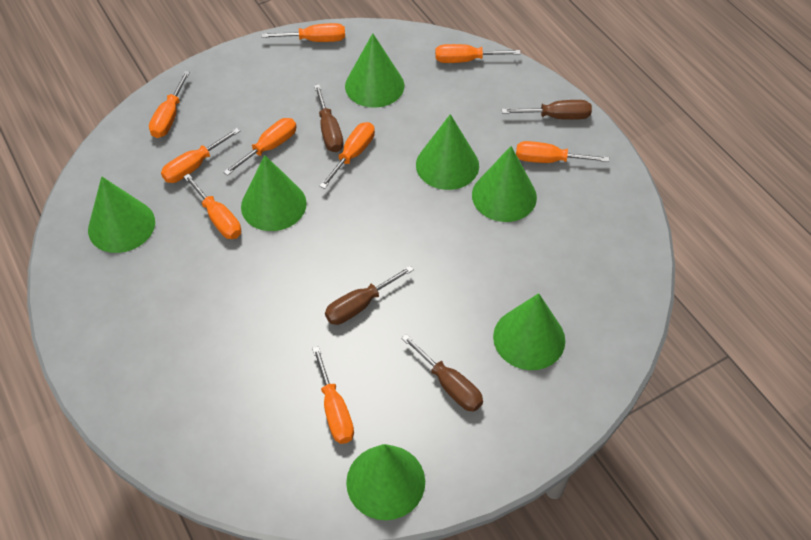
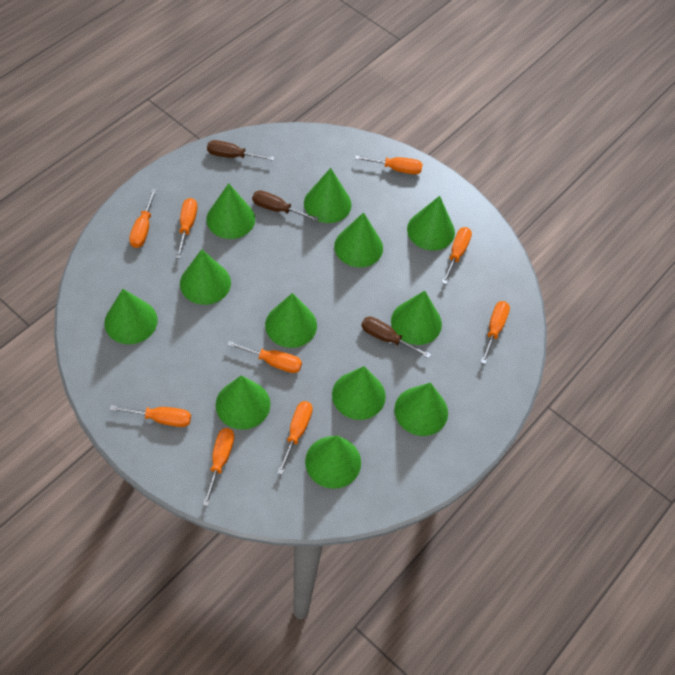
brown screwdriver: 4 -> 3
green cone: 7 -> 12

